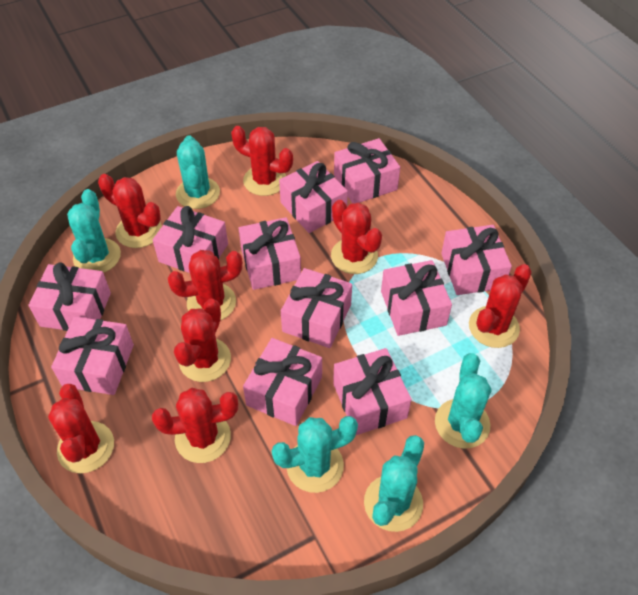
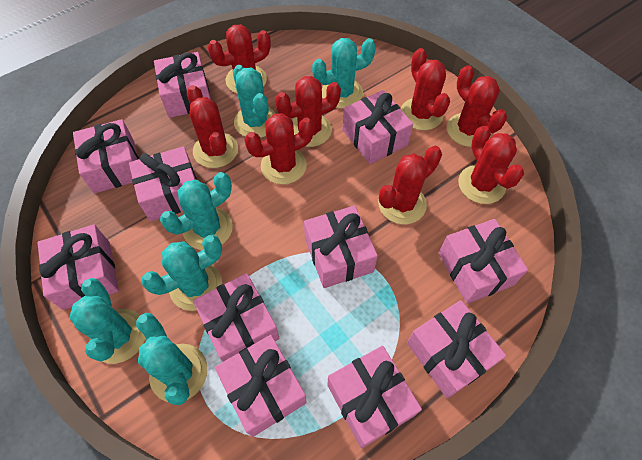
turquoise cactus: 5 -> 6

